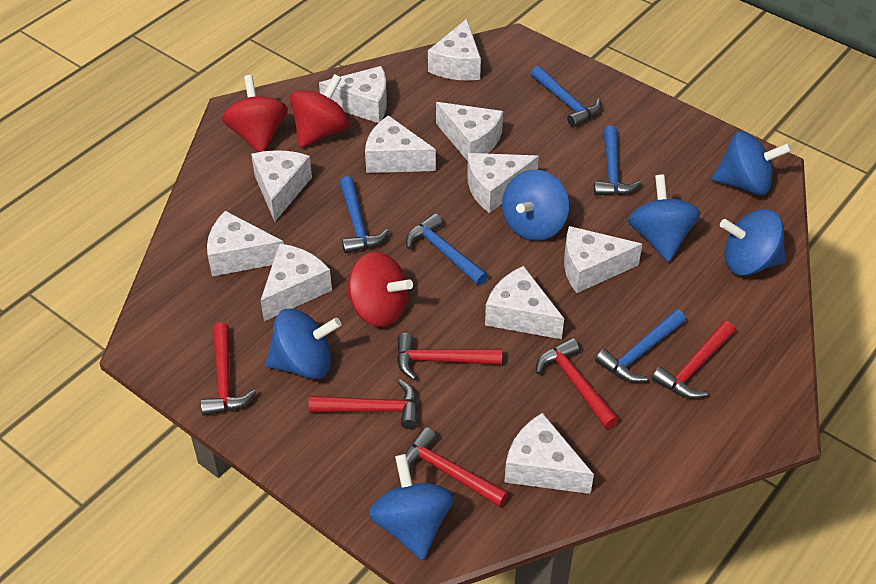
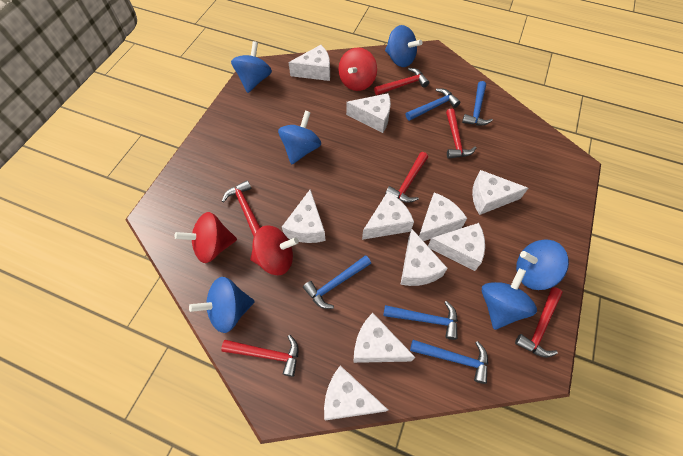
white cheese: 11 -> 10

